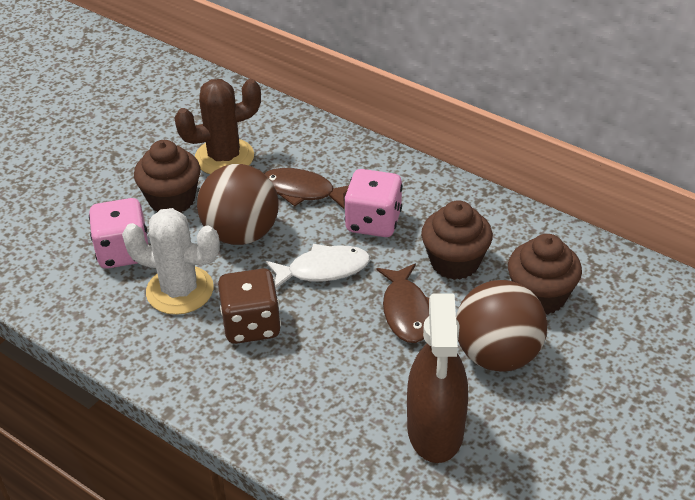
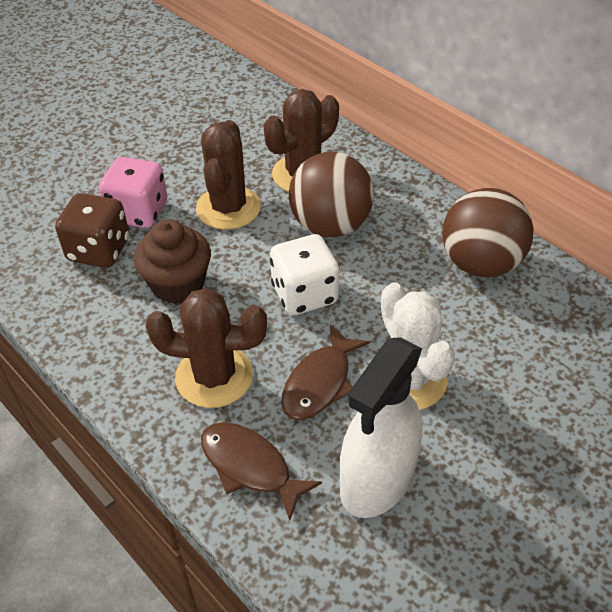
brown cactus: 1 -> 3
brown cupcake: 3 -> 1
brown spray bottle: 1 -> 0
pink dice: 2 -> 1
white dice: 0 -> 1
white fish: 1 -> 0
white spray bottle: 0 -> 1

